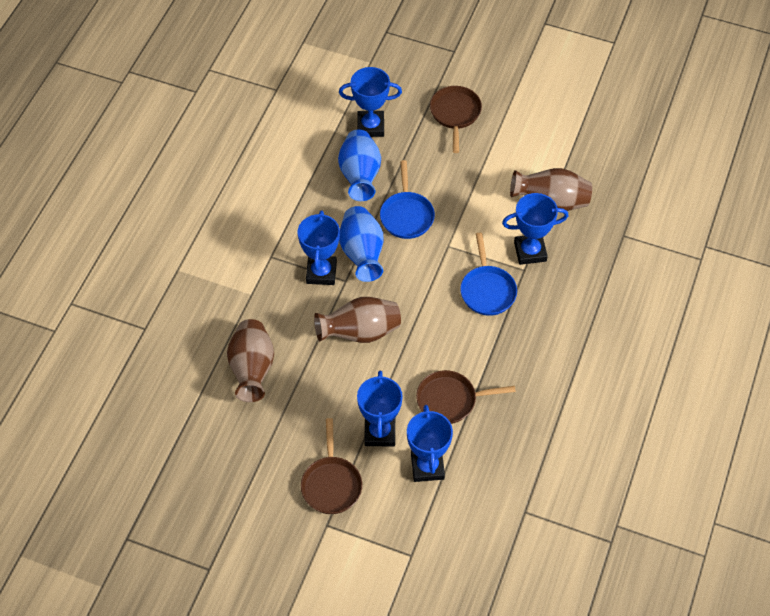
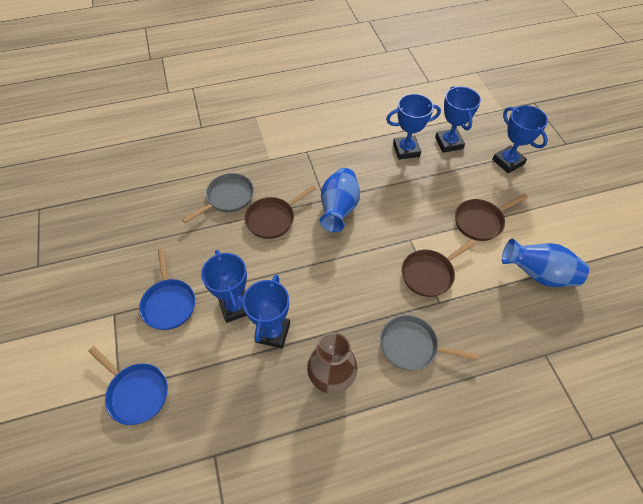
brown vase: 3 -> 1
grey pan: 0 -> 2

